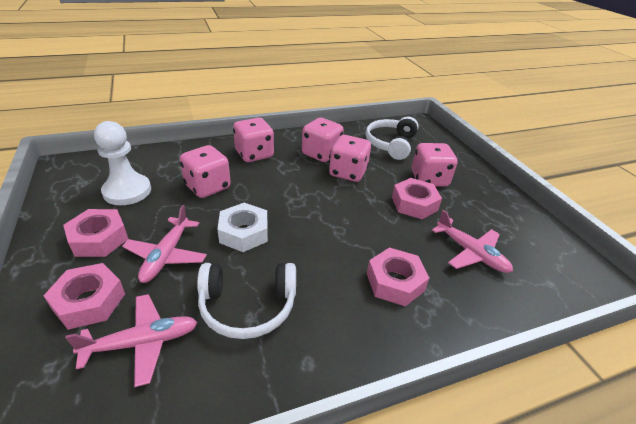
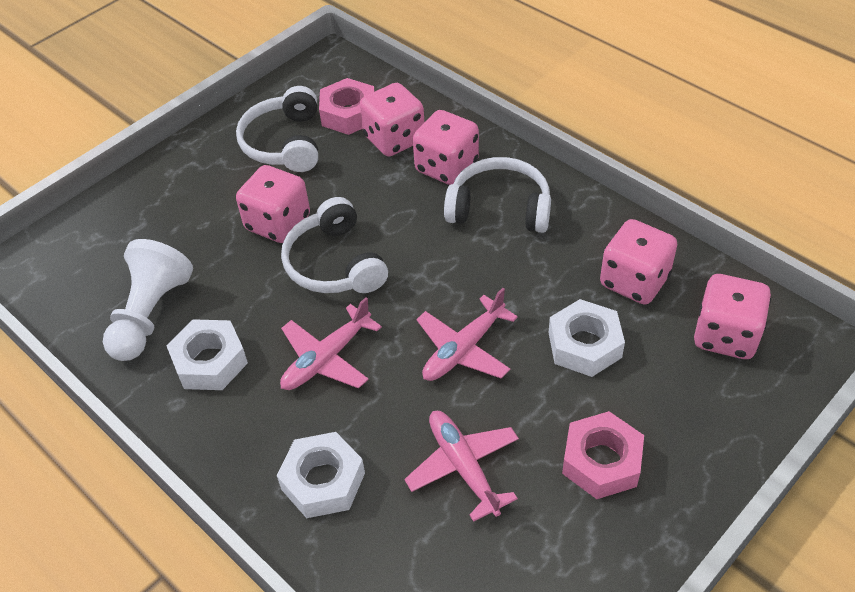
pink nut: 4 -> 2
white headphones: 2 -> 3
white nut: 1 -> 3

